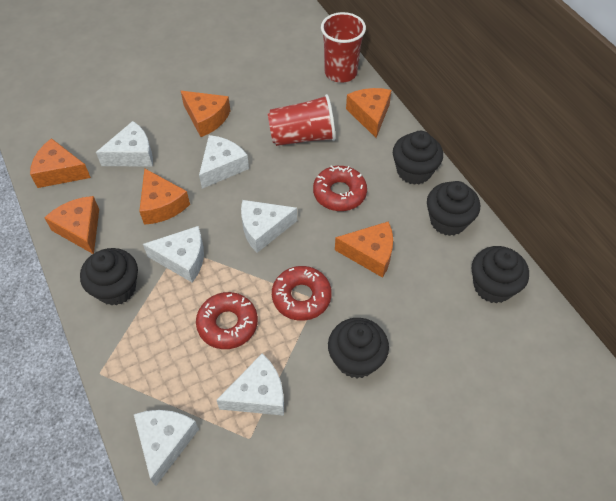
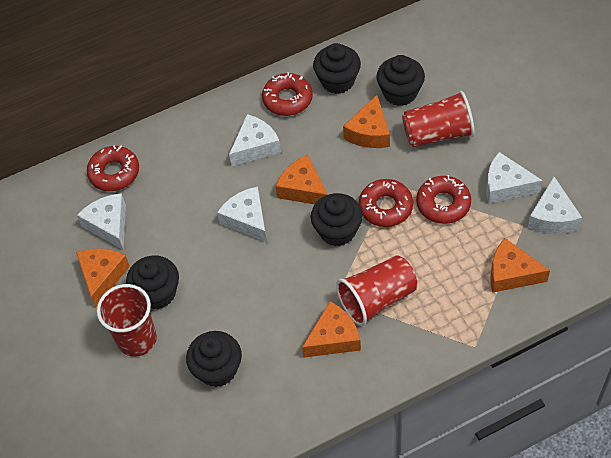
orange cheese: 6 -> 5
red cup: 2 -> 3
red donut: 3 -> 4
white cheese: 6 -> 5

